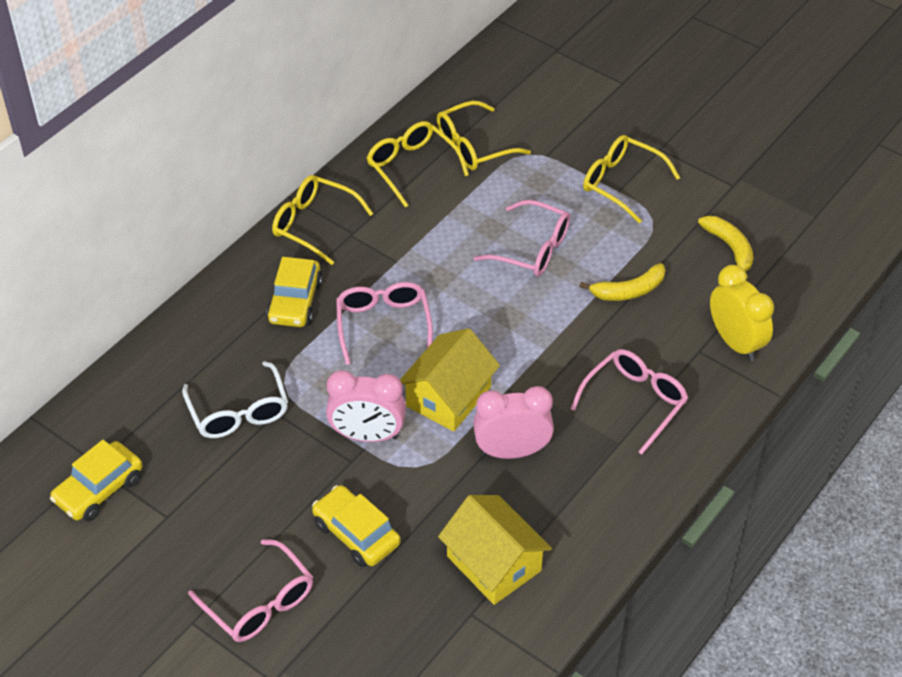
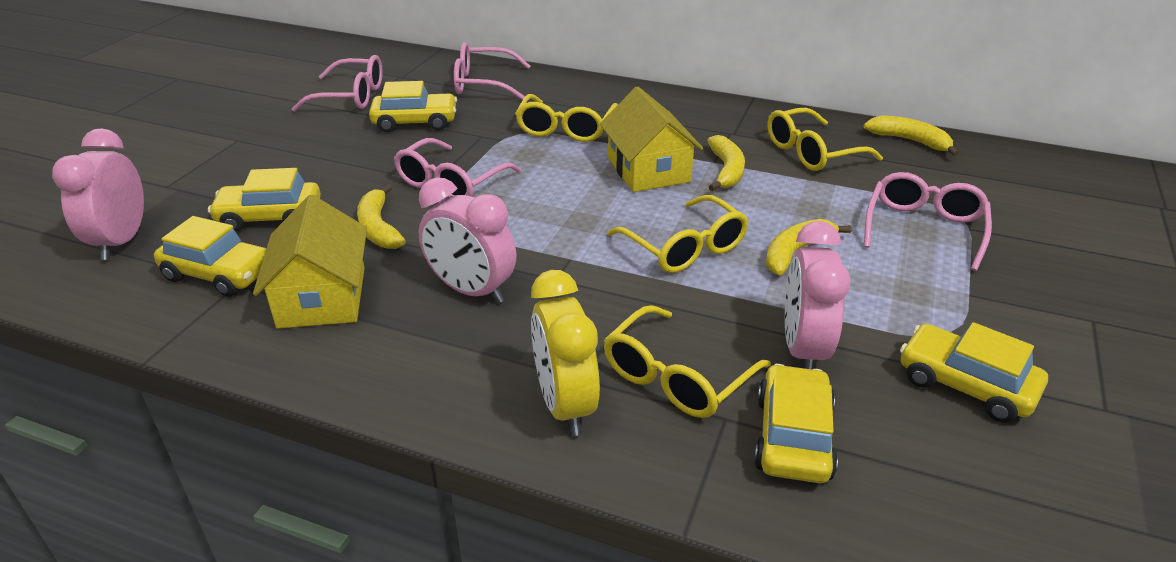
pink clock: 2 -> 3
white glasses: 1 -> 0
yellow banana: 2 -> 4
yellow car: 3 -> 5

